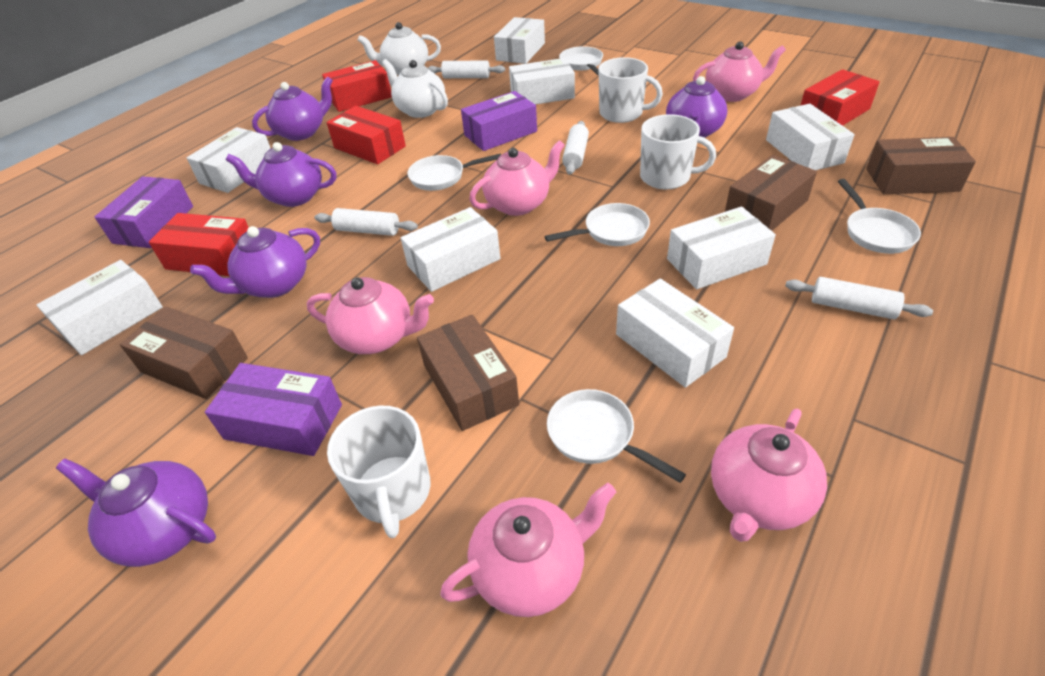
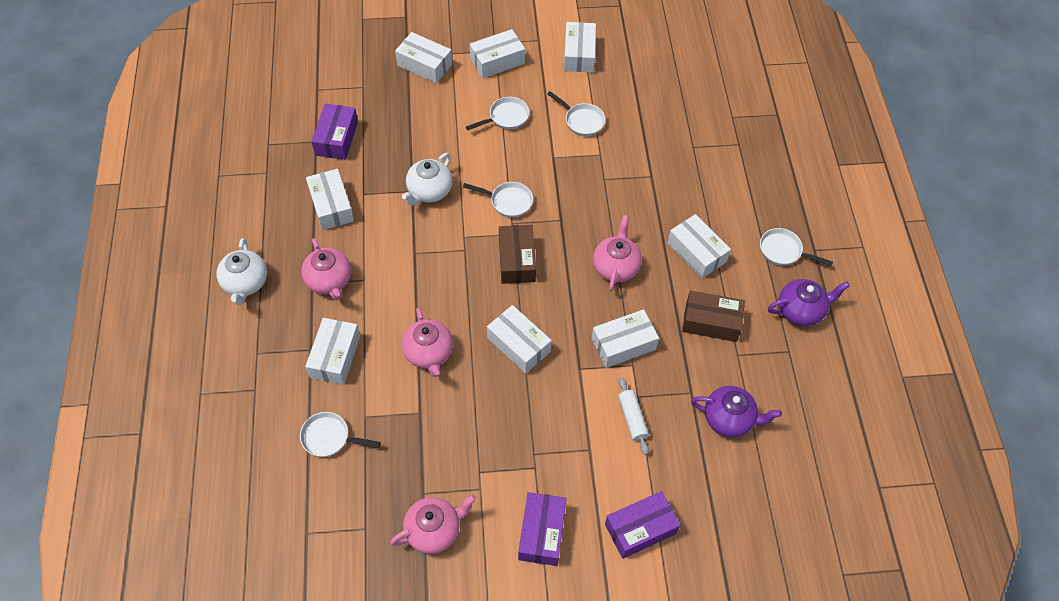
brown box: 4 -> 2
pink teapot: 5 -> 4
purple teapot: 5 -> 2
red box: 4 -> 0
white mug: 3 -> 0
white rolling pin: 4 -> 1

